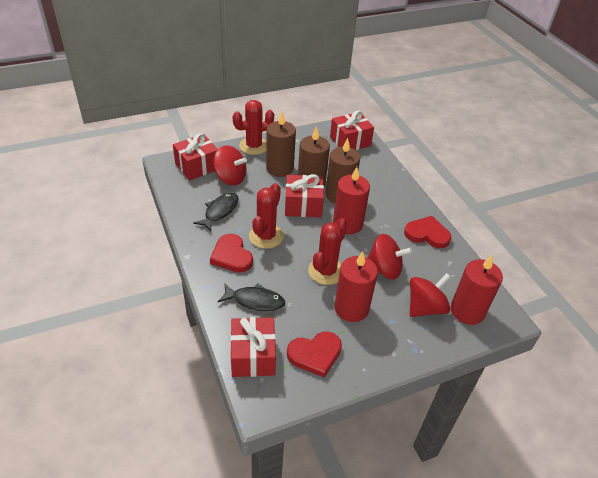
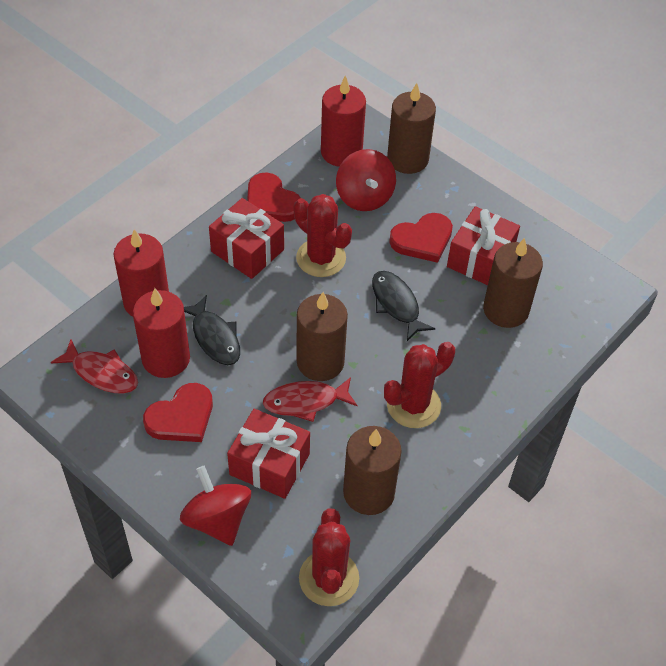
brown candle: 3 -> 4
red fish: 0 -> 2
red gift: 4 -> 3
red spinning top: 3 -> 2

